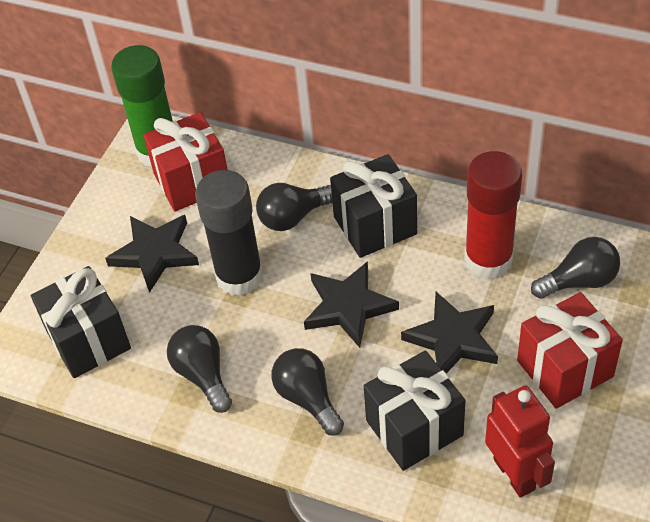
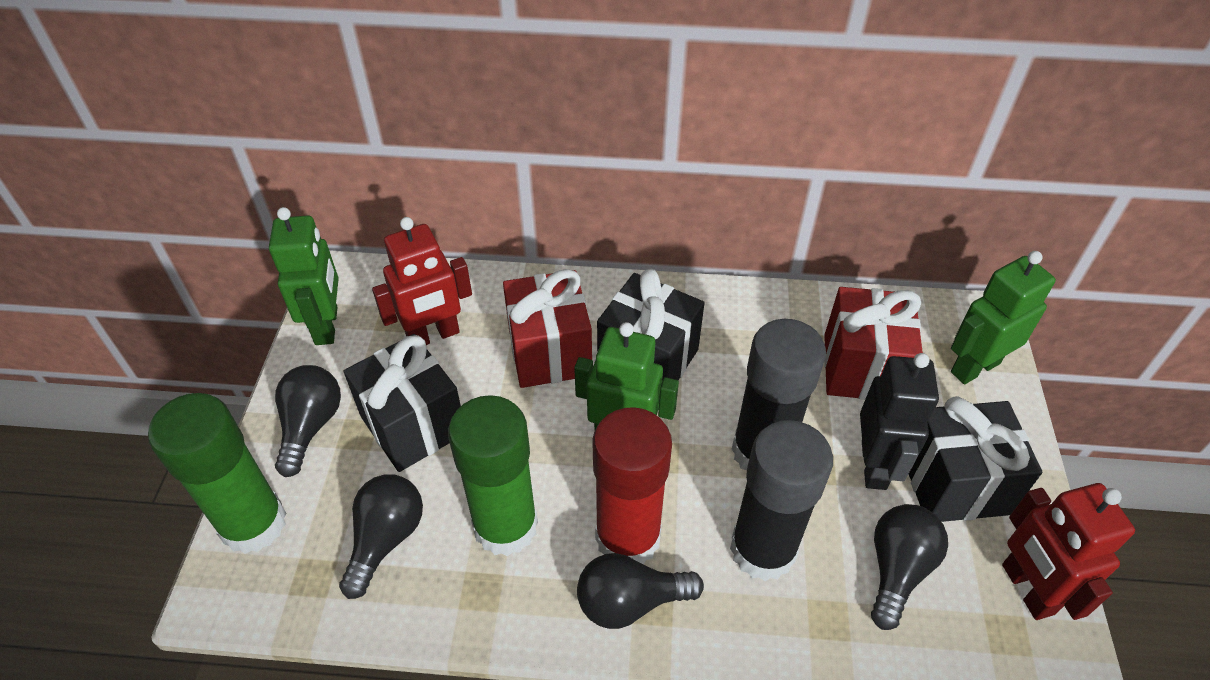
black glue stick: 1 -> 2
black robot: 0 -> 1
black star: 3 -> 0
green glue stick: 1 -> 2
green robot: 0 -> 3
red robot: 1 -> 2

